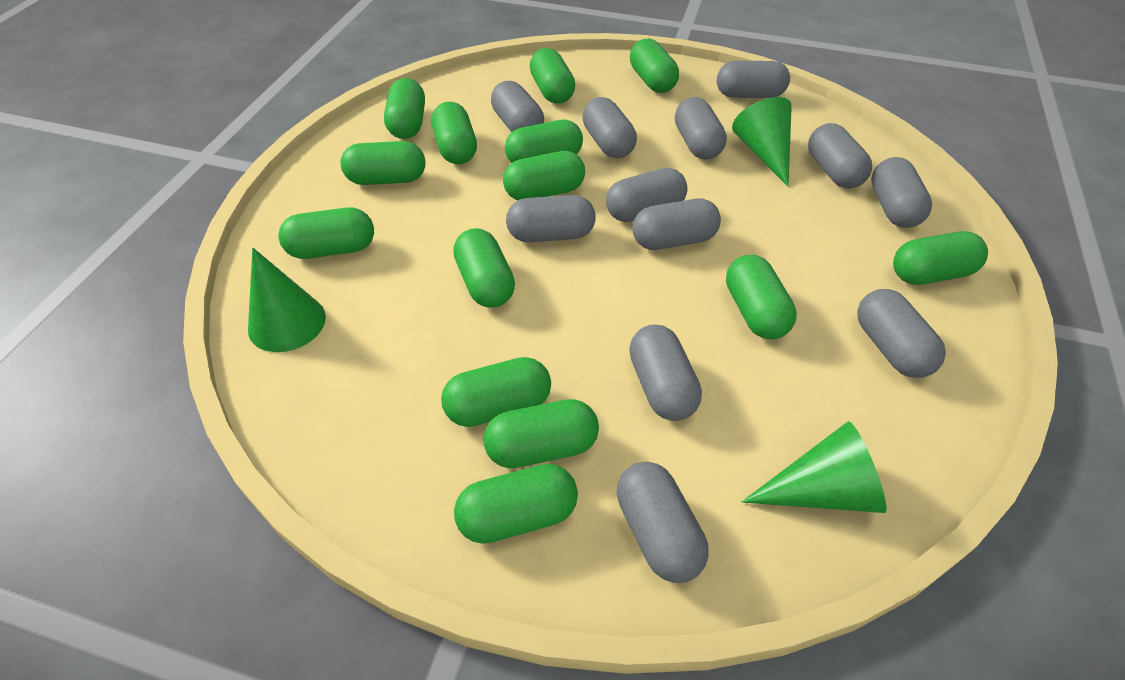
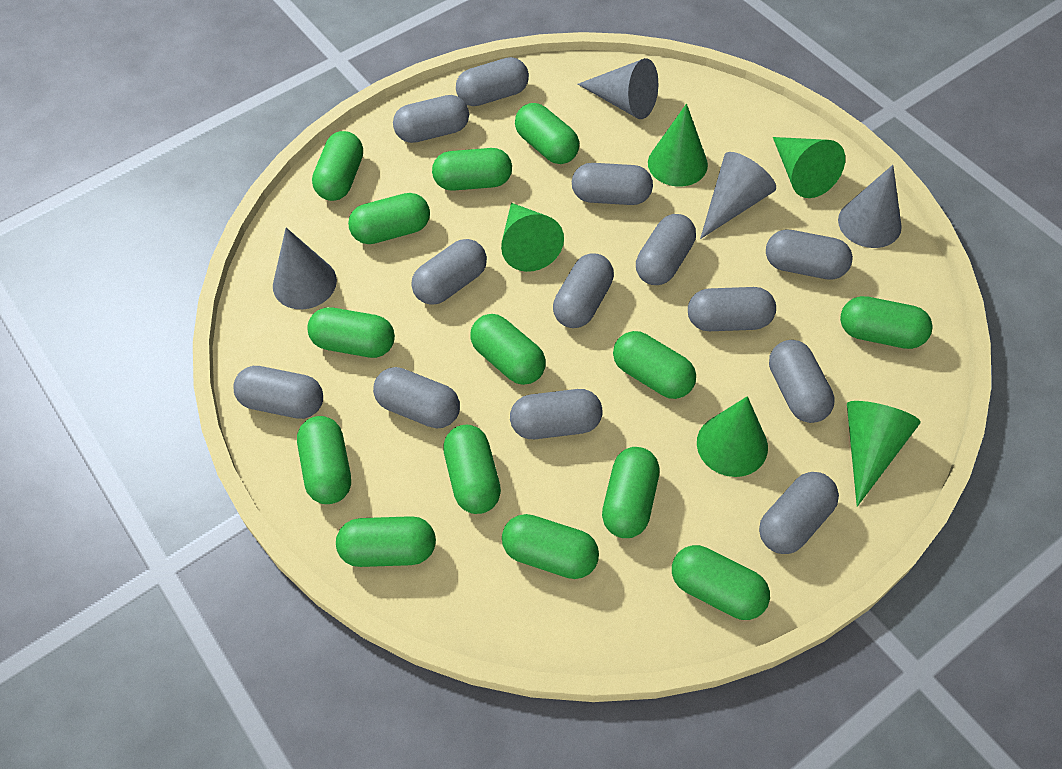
green cone: 3 -> 5
grey capsule: 12 -> 13
grey cone: 0 -> 4

